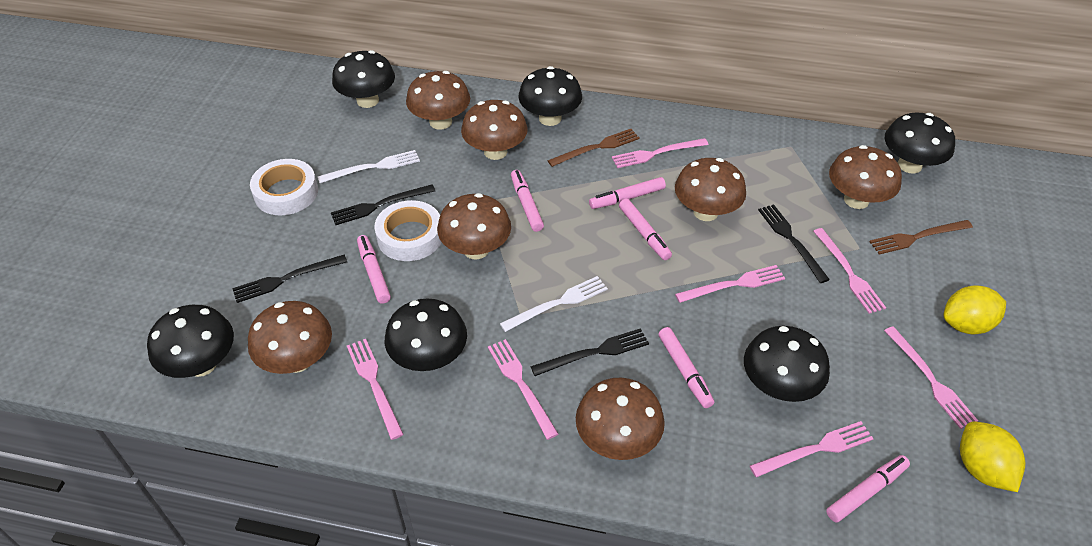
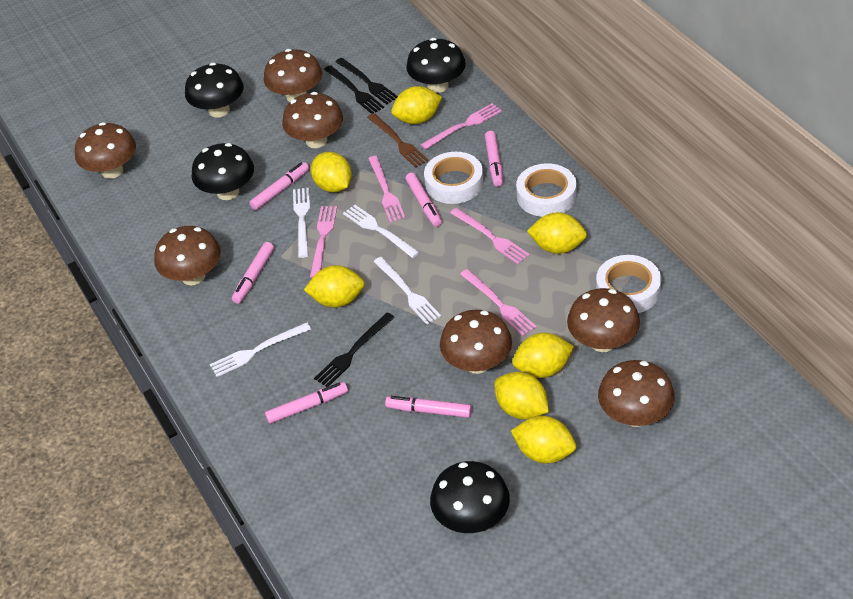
black fork: 4 -> 3
black mushroom: 6 -> 4
brown fork: 2 -> 1
pink fork: 7 -> 5
white fork: 2 -> 4
white tape: 2 -> 3
yellow lemon: 2 -> 7

